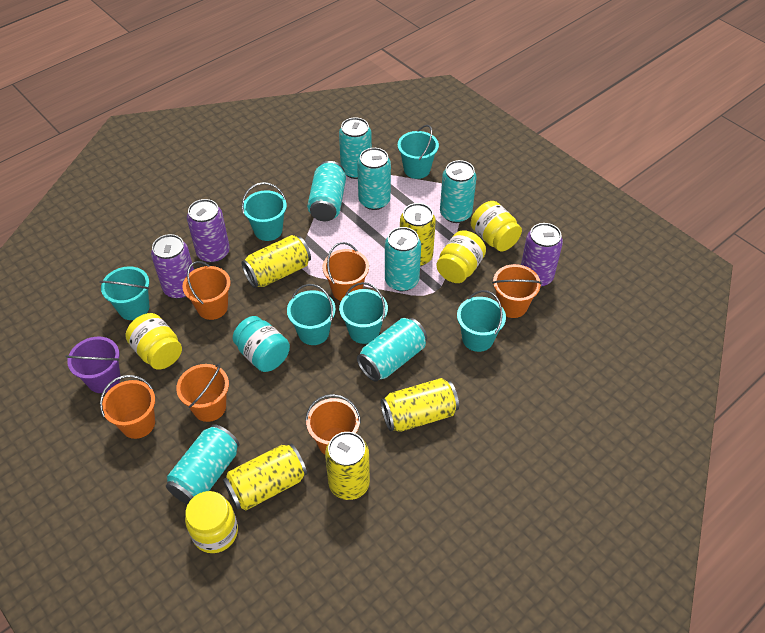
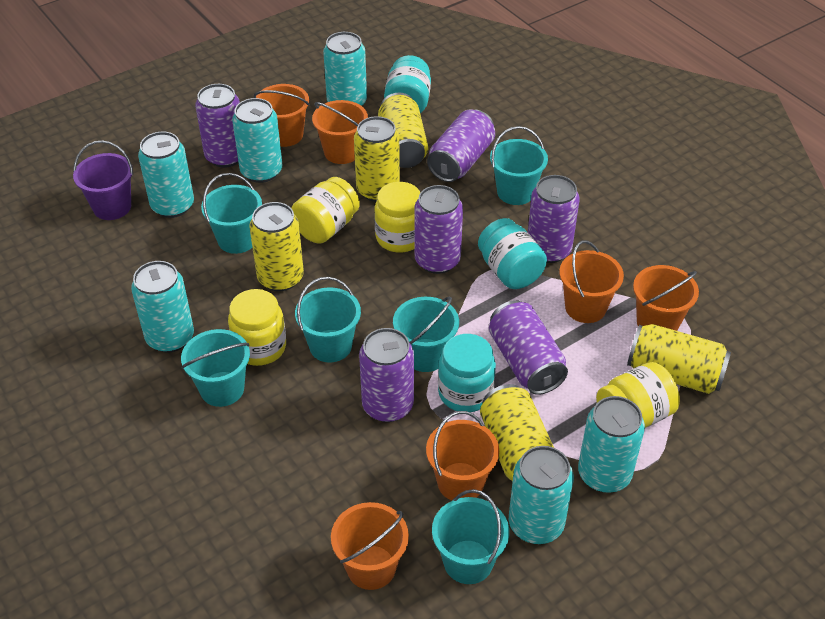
purple can: 3 -> 6
turquoise can: 7 -> 6
turquoise jar: 1 -> 3

